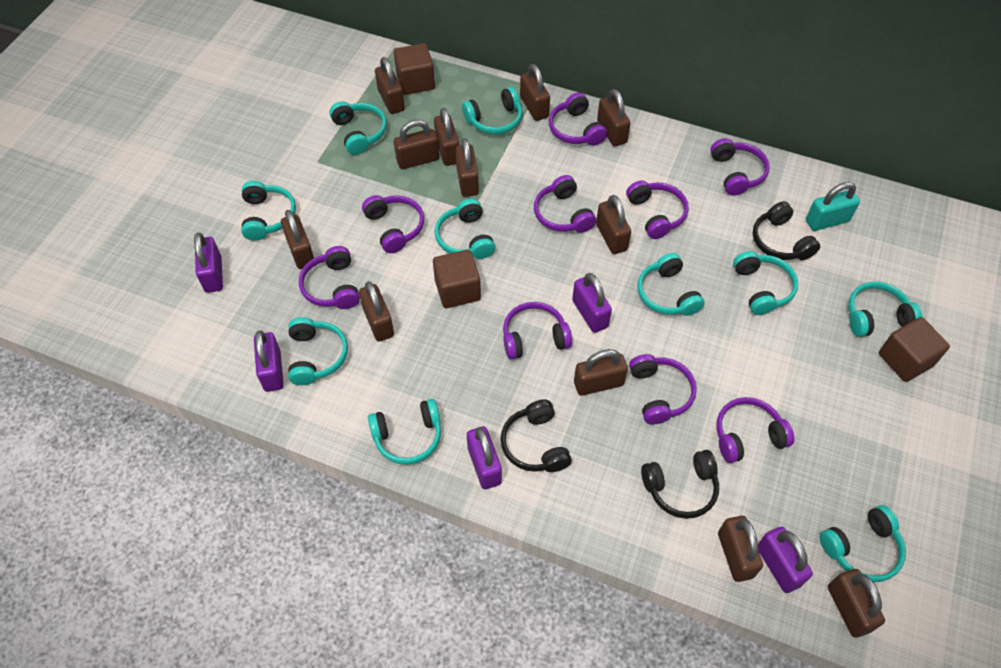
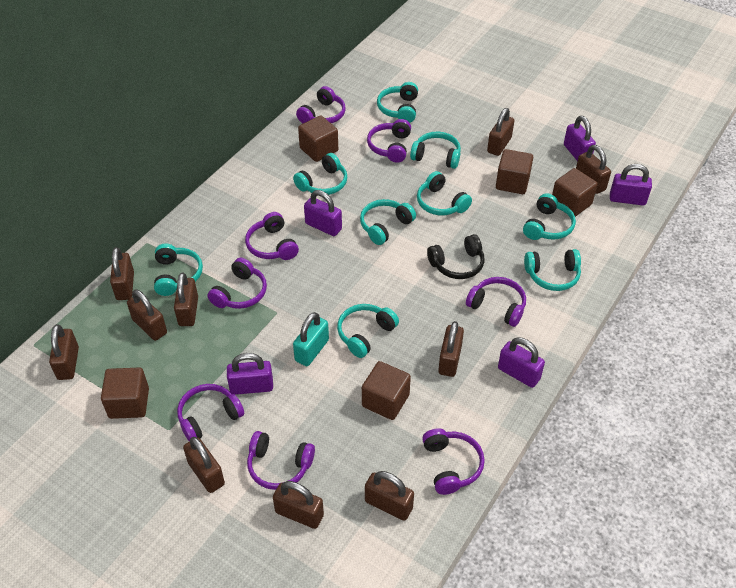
black headphones: 3 -> 1
brown cube: 3 -> 5
brown padlock: 12 -> 10
purple headphones: 9 -> 8
turquoise headphones: 10 -> 9

